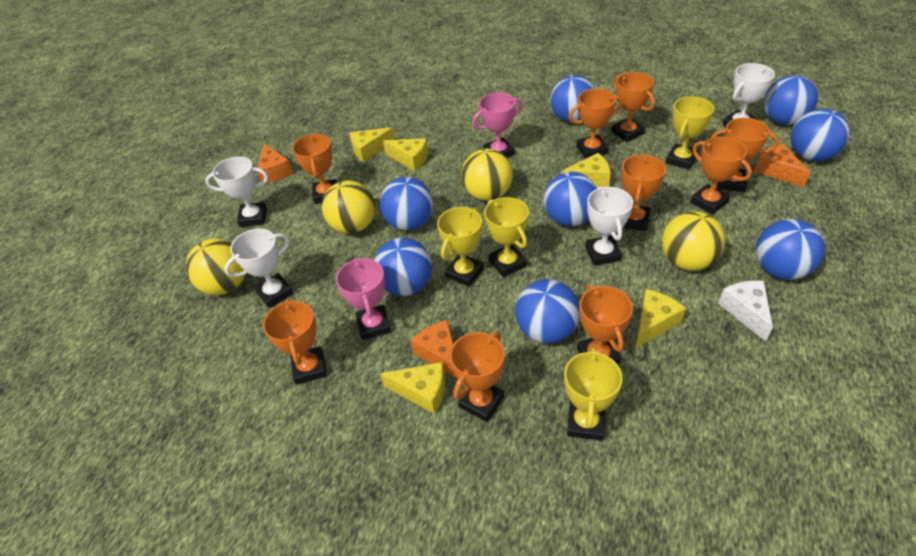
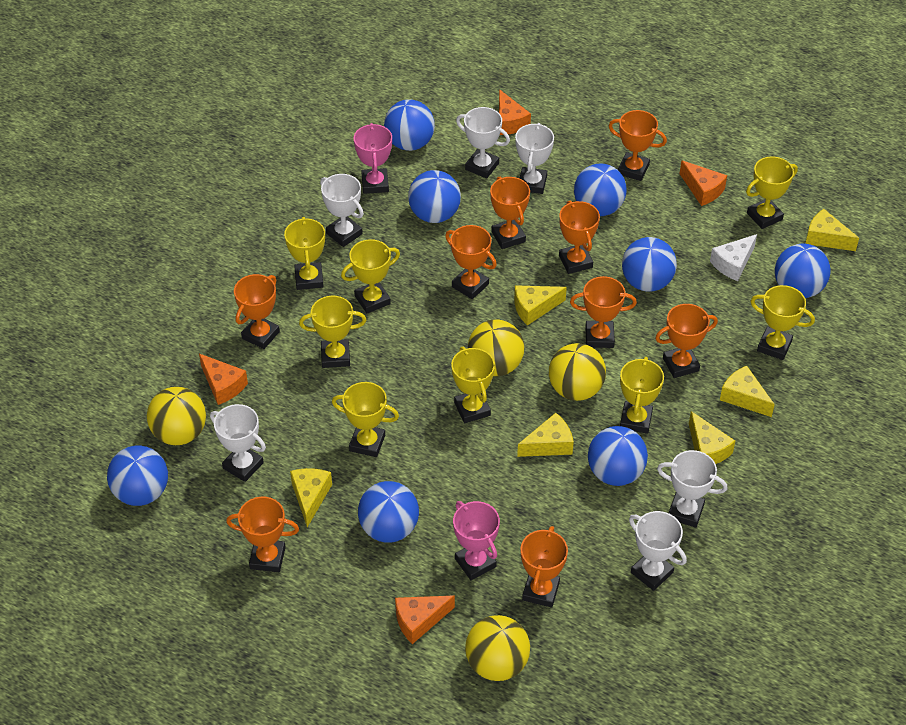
orange cheese: 3 -> 4
white trophy: 4 -> 6
yellow cheese: 5 -> 6
yellow trophy: 4 -> 8

